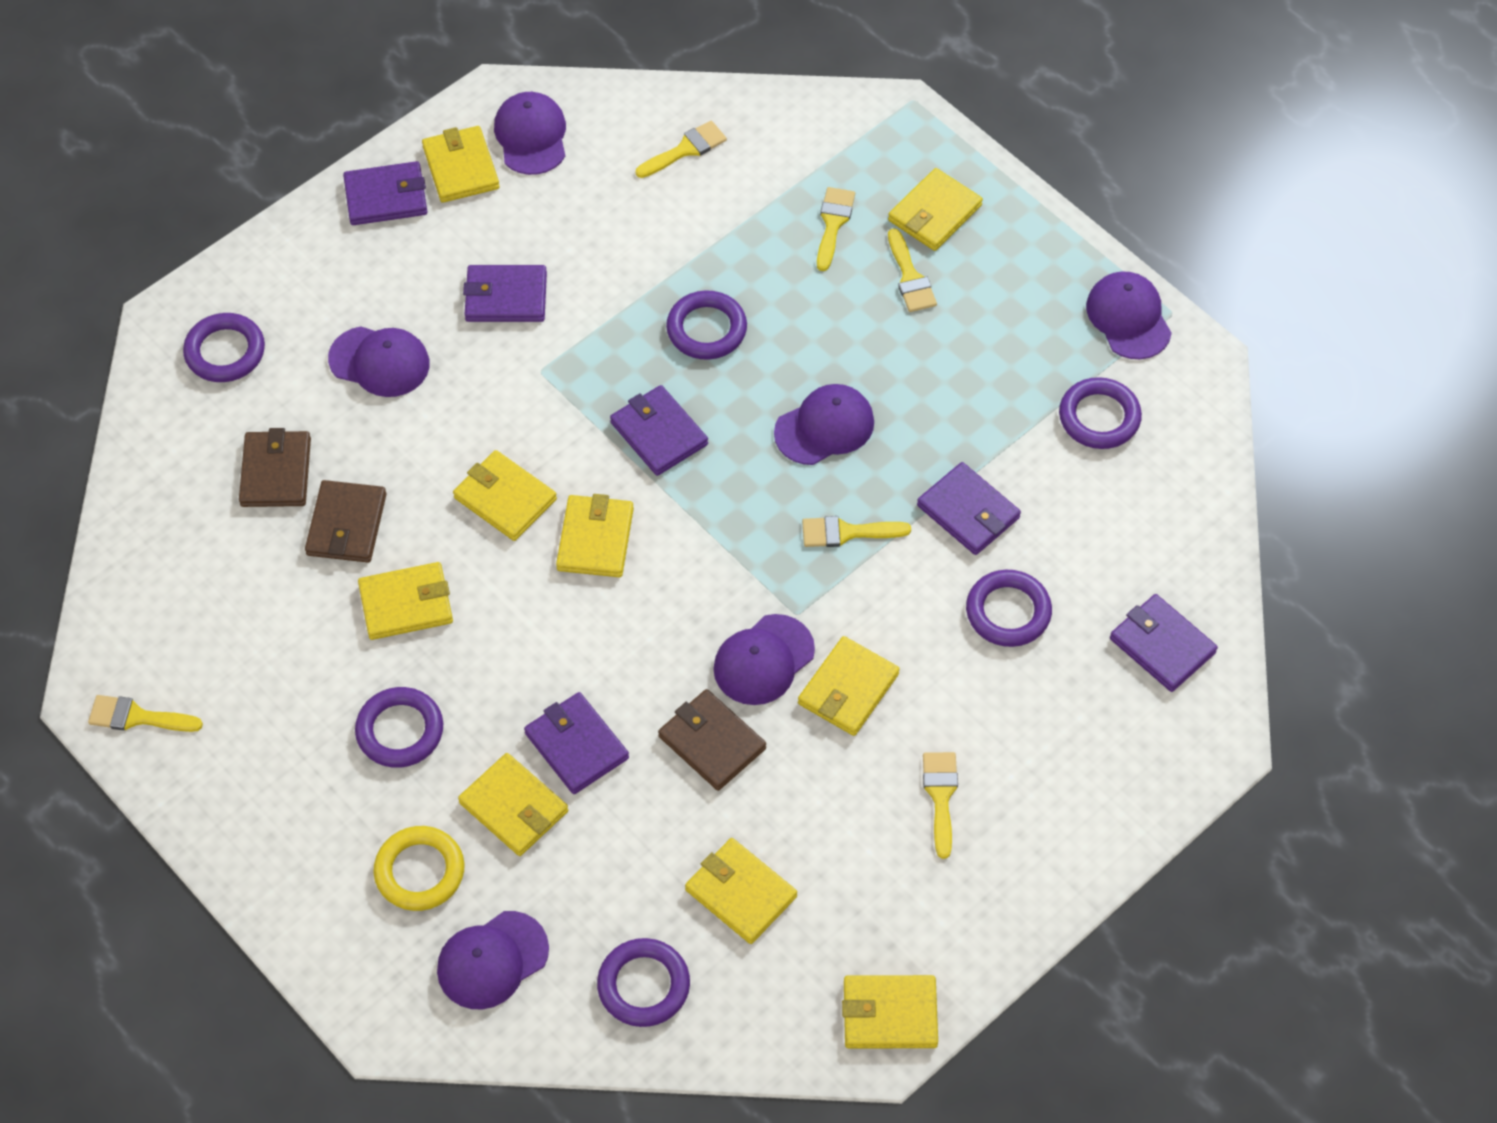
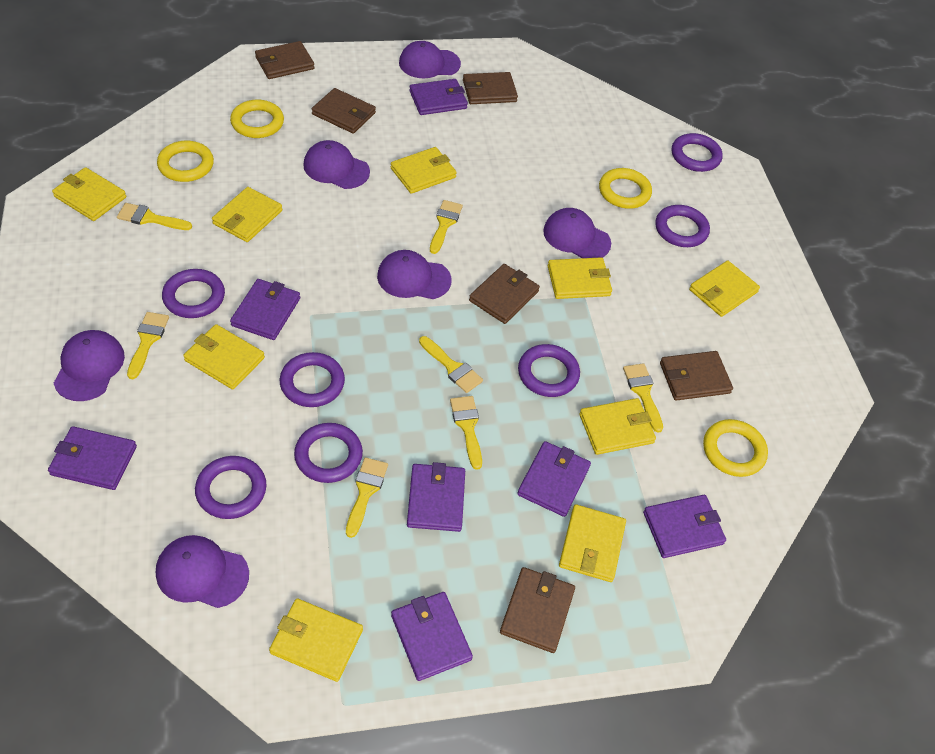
brown wallet: 3 -> 6
purple ring: 6 -> 7
purple wallet: 6 -> 7
yellow brush: 6 -> 7
yellow ring: 1 -> 4

